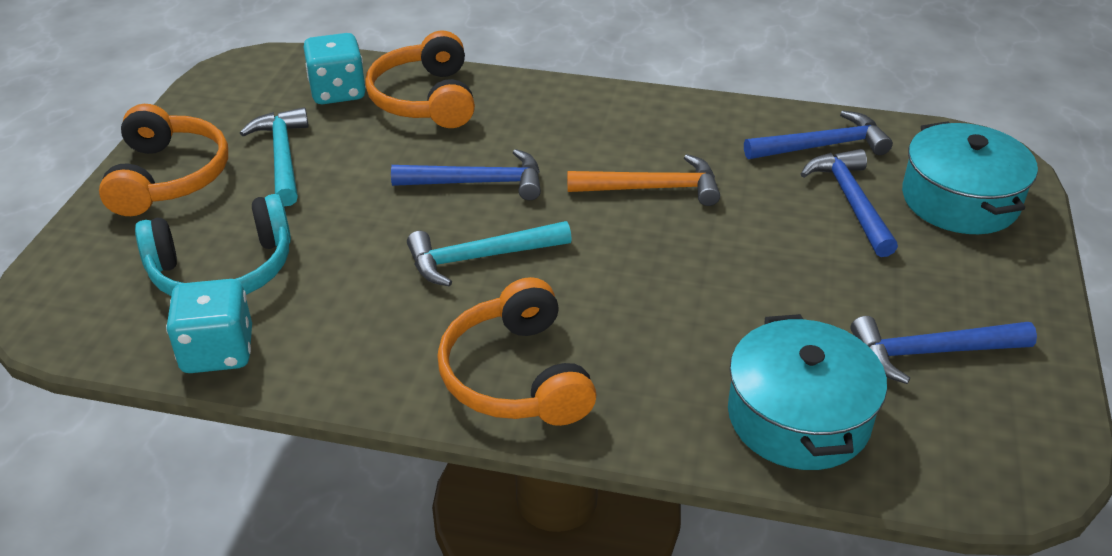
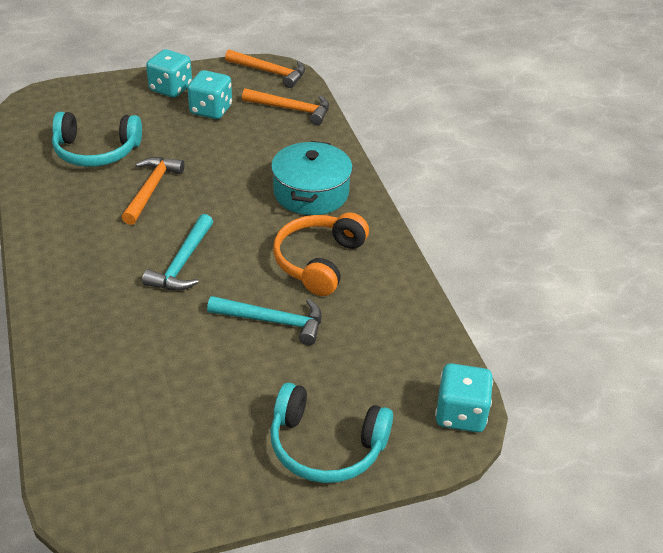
blue hammer: 4 -> 0
orange hammer: 1 -> 3
orange headphones: 3 -> 1
turquoise dice: 2 -> 3
turquoise headphones: 1 -> 2
turquoise pot: 2 -> 1

